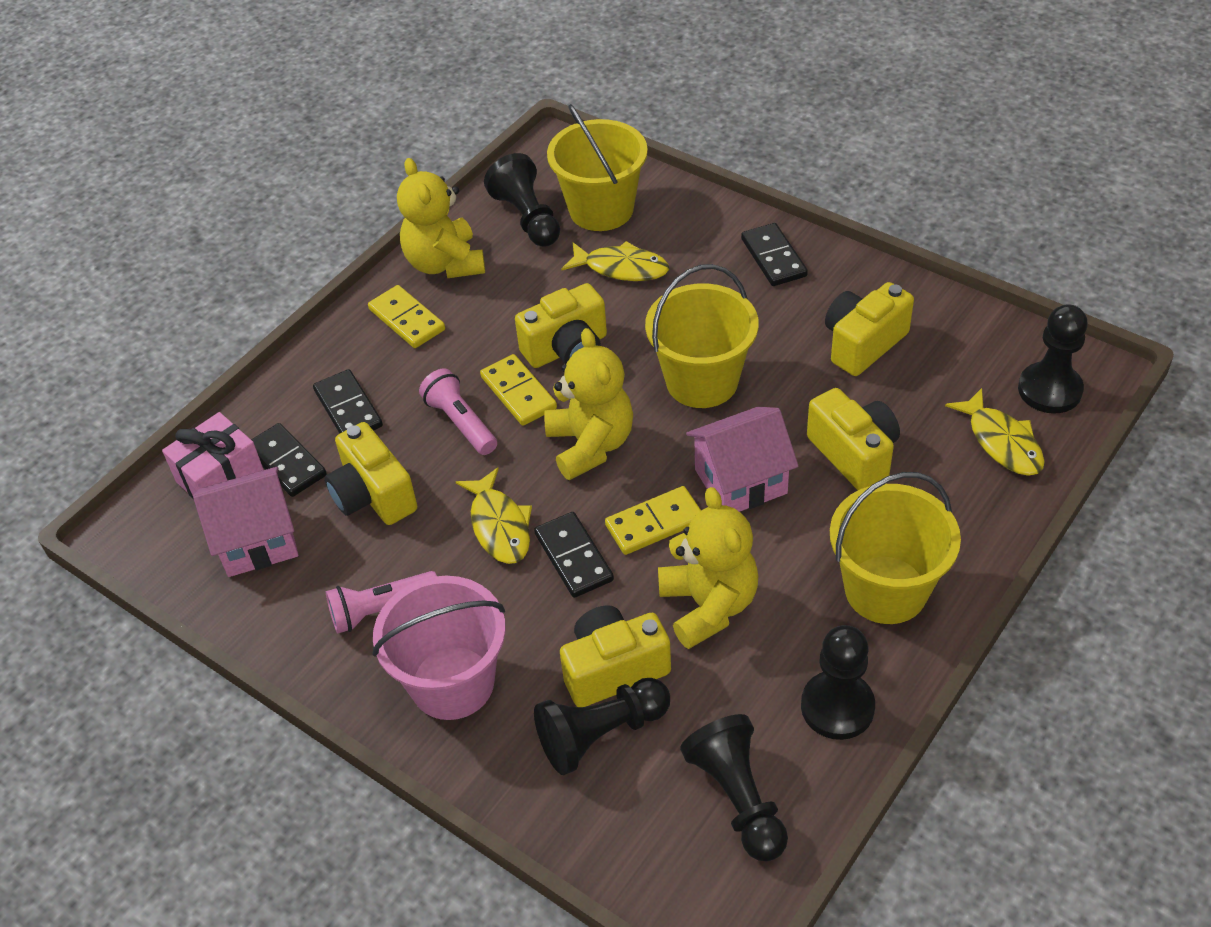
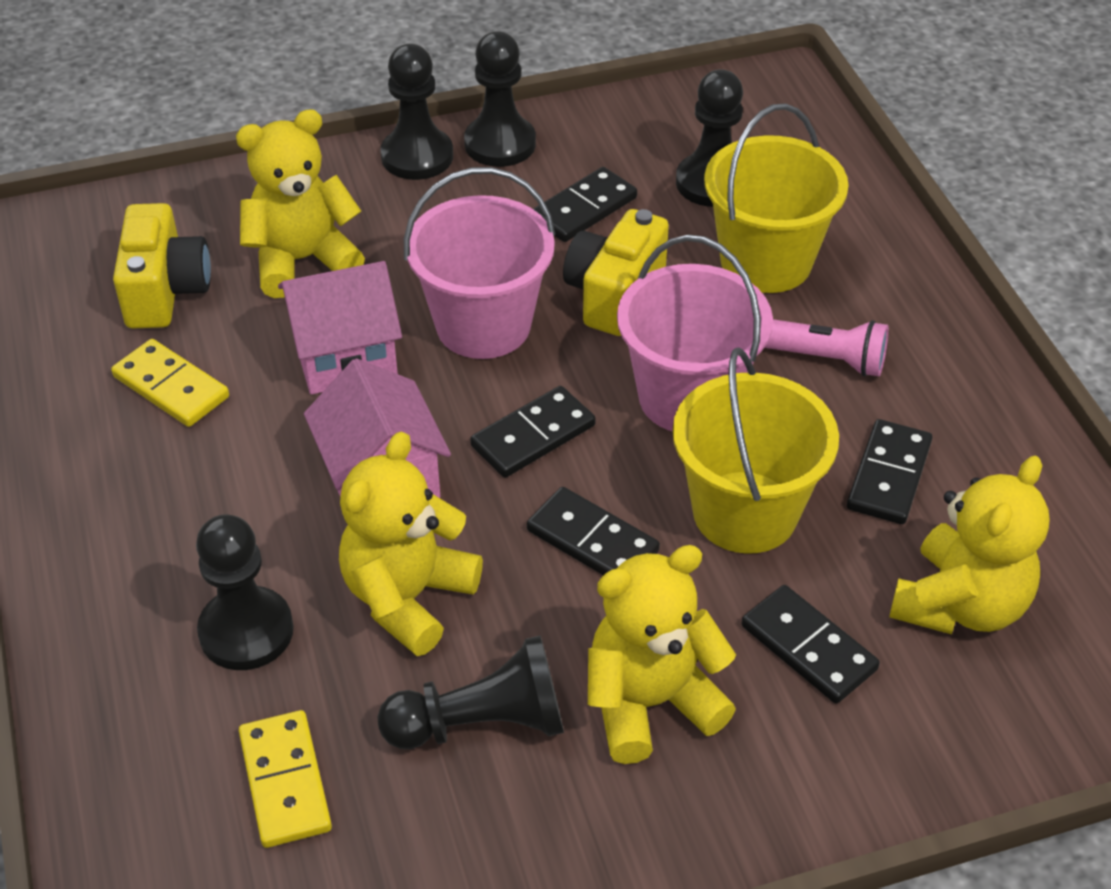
black domino: 4 -> 5
pink bucket: 1 -> 2
pink flashlight: 2 -> 1
pink gift: 1 -> 0
yellow bucket: 3 -> 2
yellow camera: 5 -> 2
yellow domino: 3 -> 2
yellow fish: 3 -> 0
yellow teddy bear: 3 -> 4

